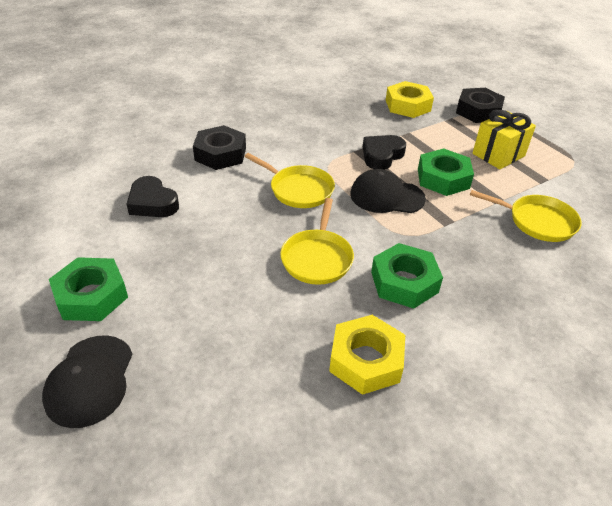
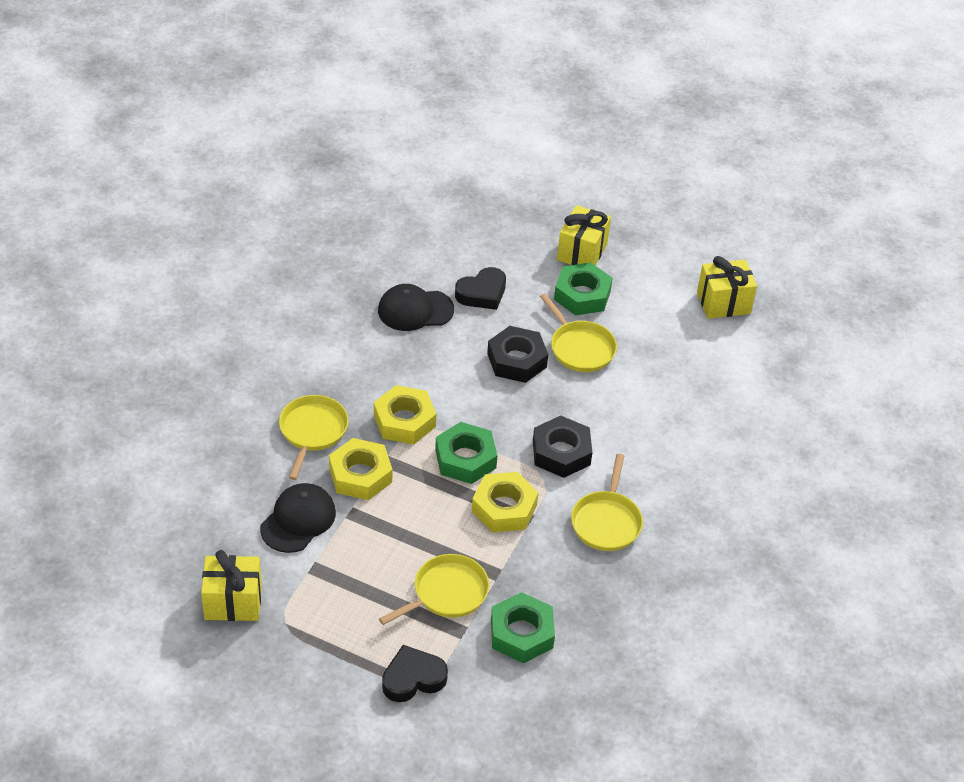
yellow gift: 1 -> 3
yellow nut: 2 -> 3
yellow pan: 3 -> 4

